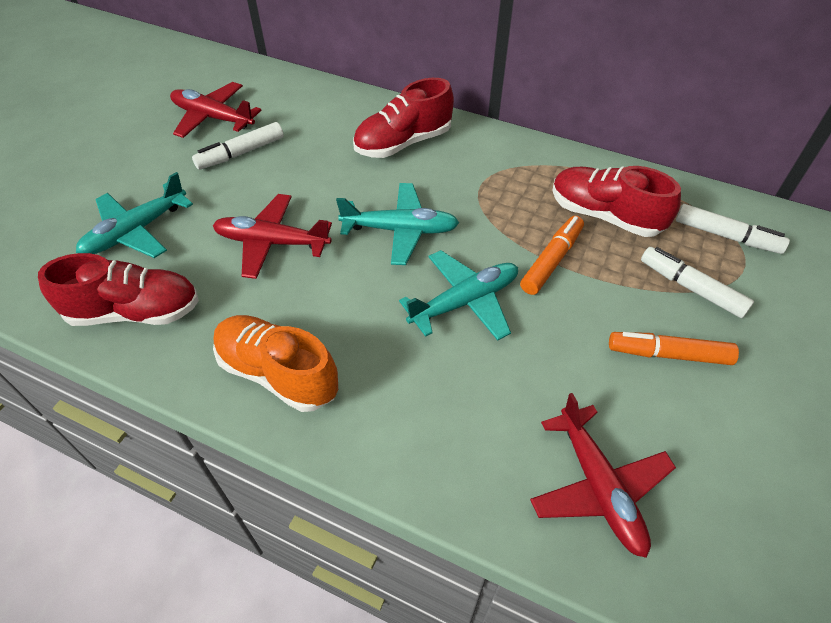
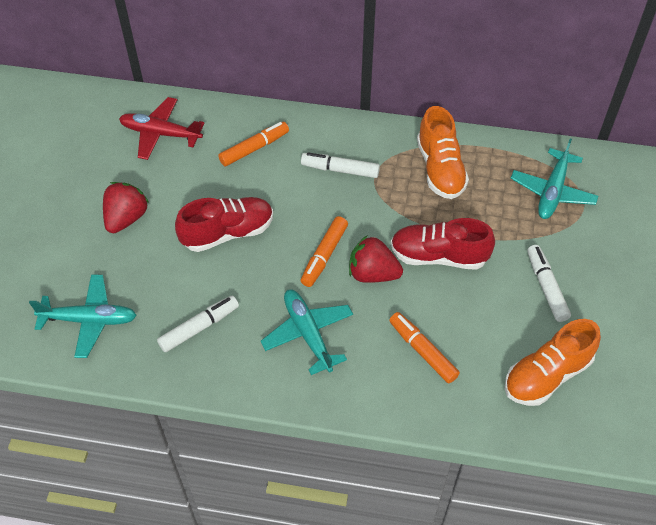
orange marker: 2 -> 3
orange shoe: 1 -> 2
red plane: 3 -> 1
red shoe: 3 -> 2
red strawberry: 0 -> 2

